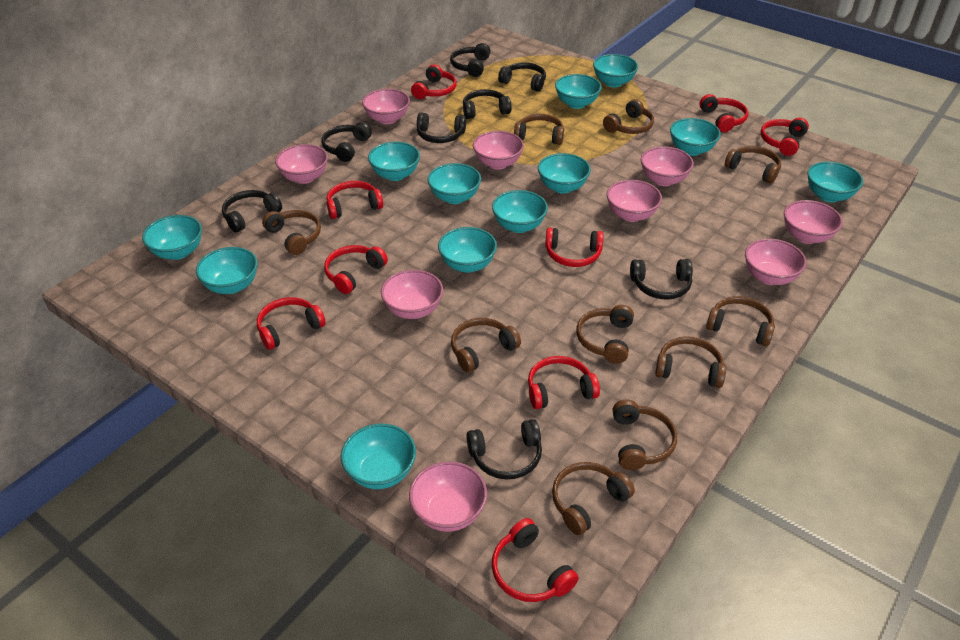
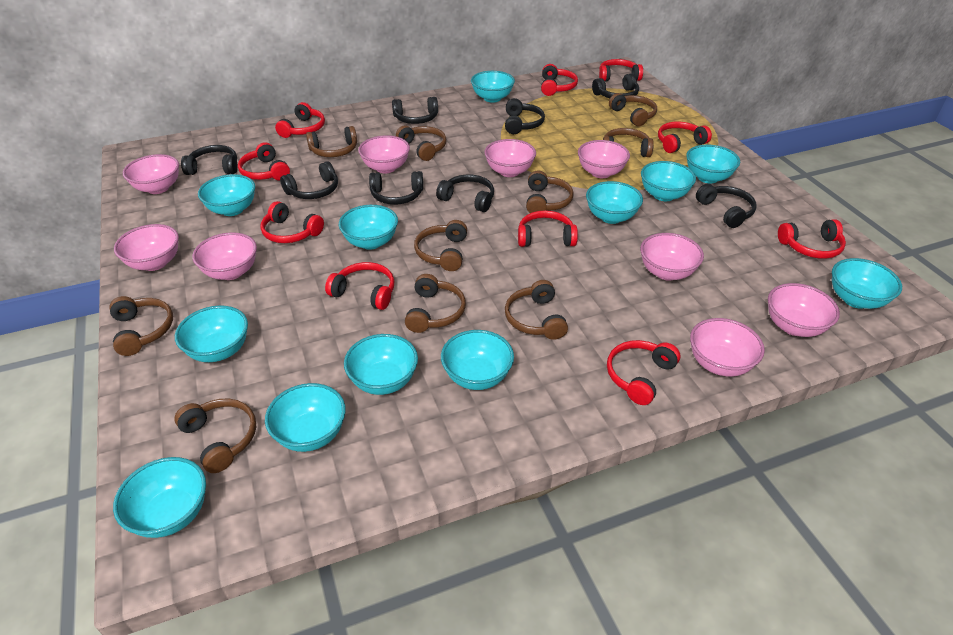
red headphones: 9 -> 10

